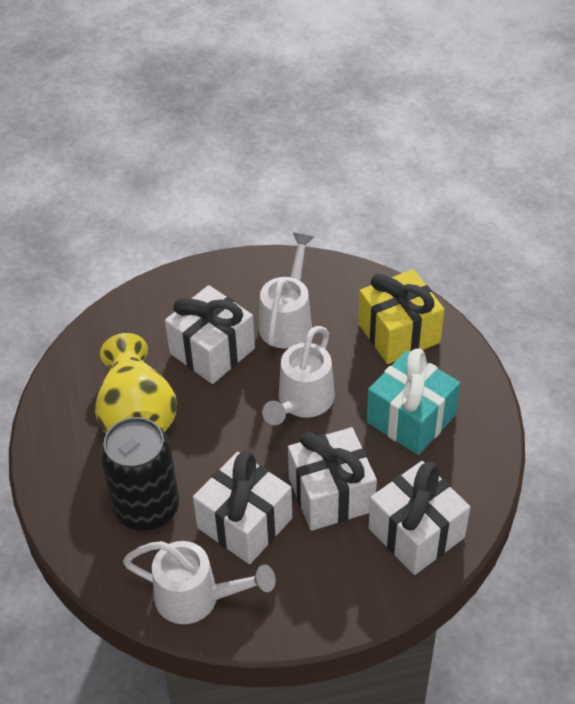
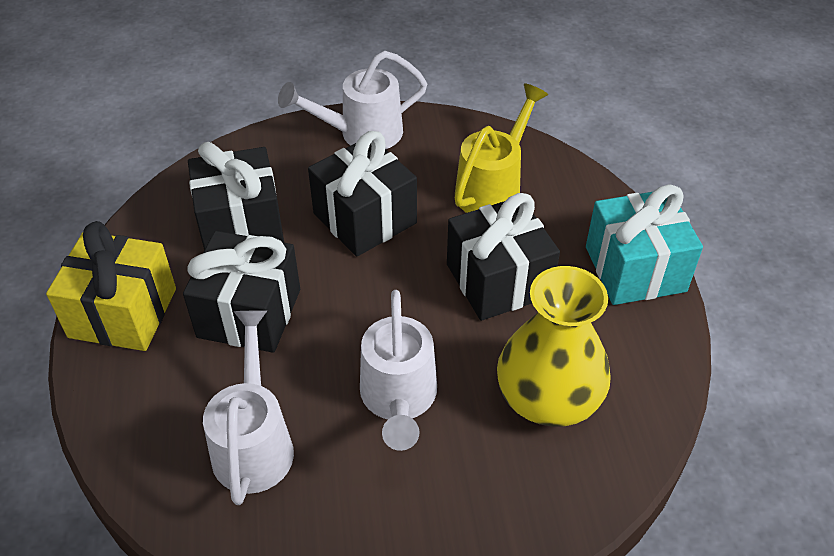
black can: 1 -> 0
black gift: 0 -> 4
white gift: 4 -> 0
yellow watering can: 0 -> 1

